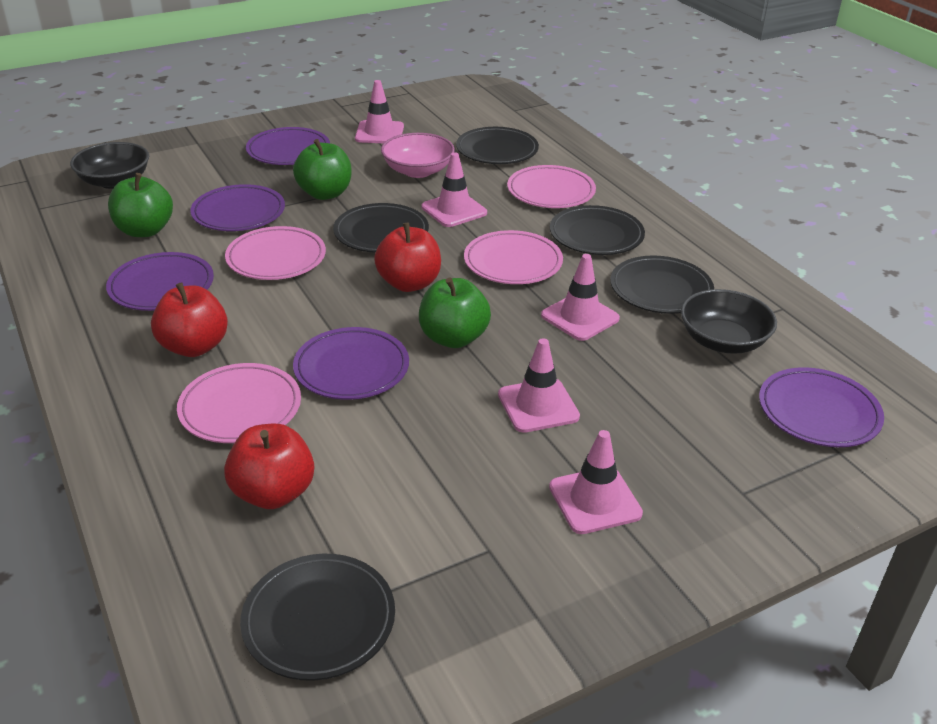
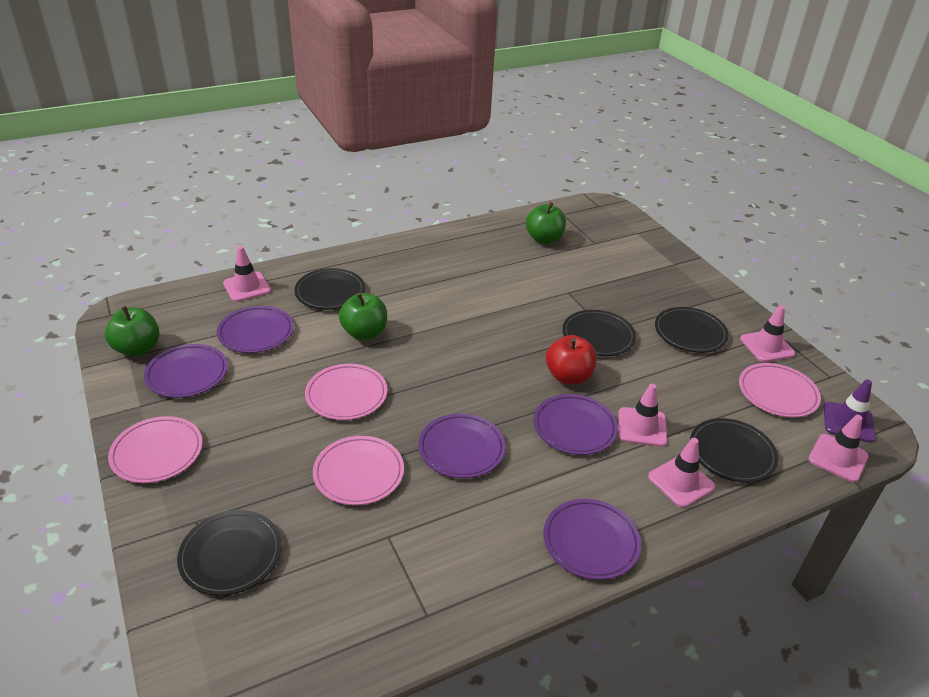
black bowl: 2 -> 0
pink bowl: 1 -> 0
purple traffic cone: 0 -> 1
red apple: 3 -> 1

